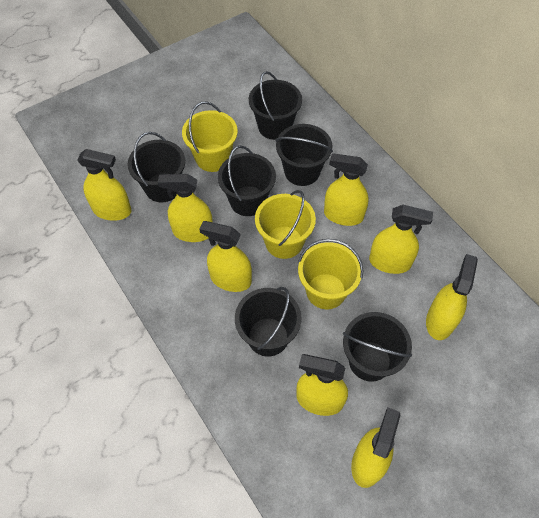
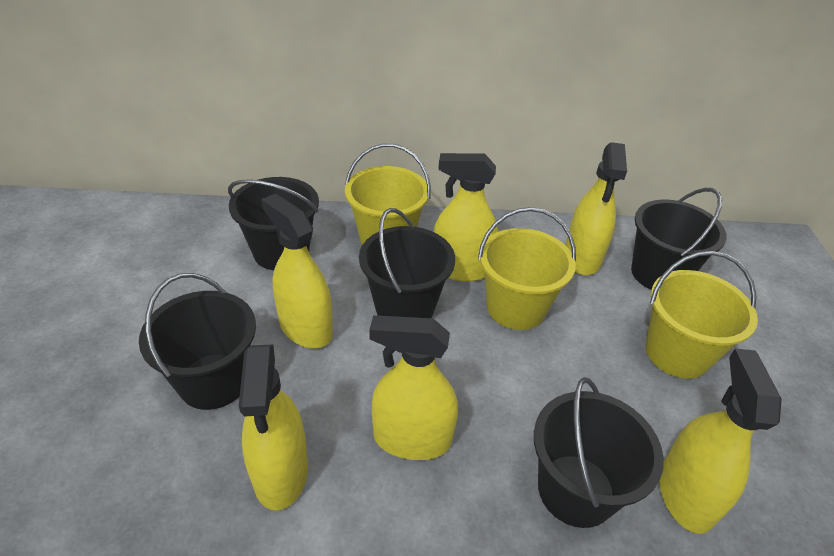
black bucket: 6 -> 5
yellow spray bottle: 8 -> 6

